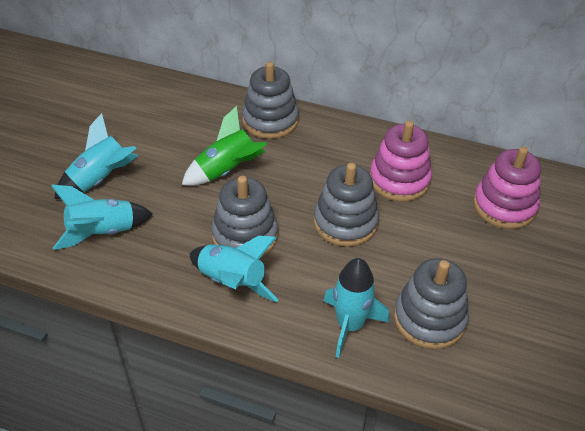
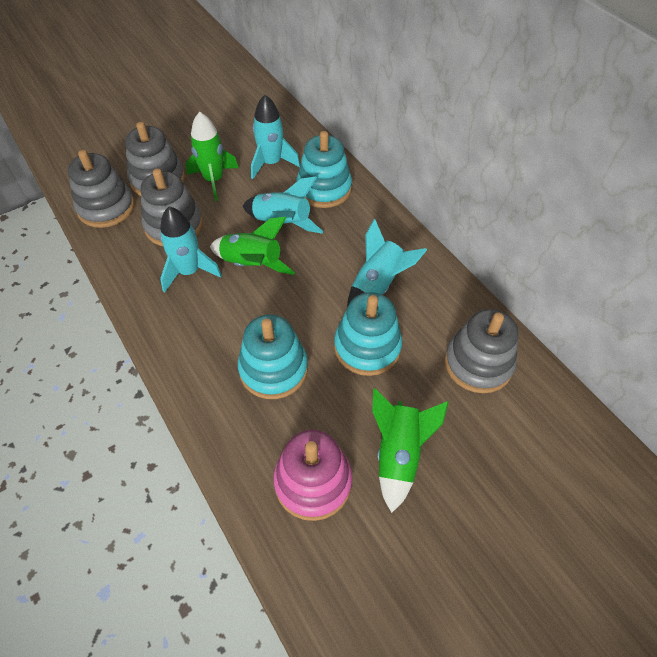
green rocket: 1 -> 3
pink stacking toy: 2 -> 1
turquoise stacking toy: 0 -> 3

